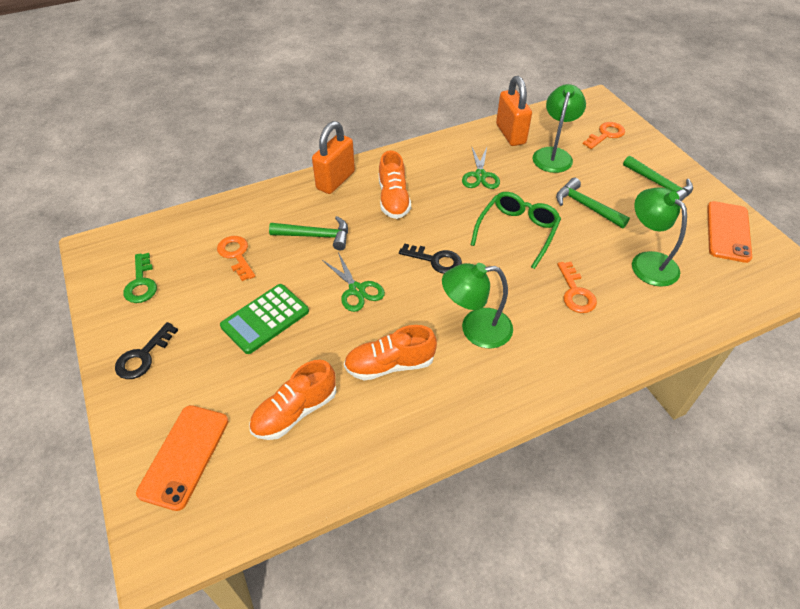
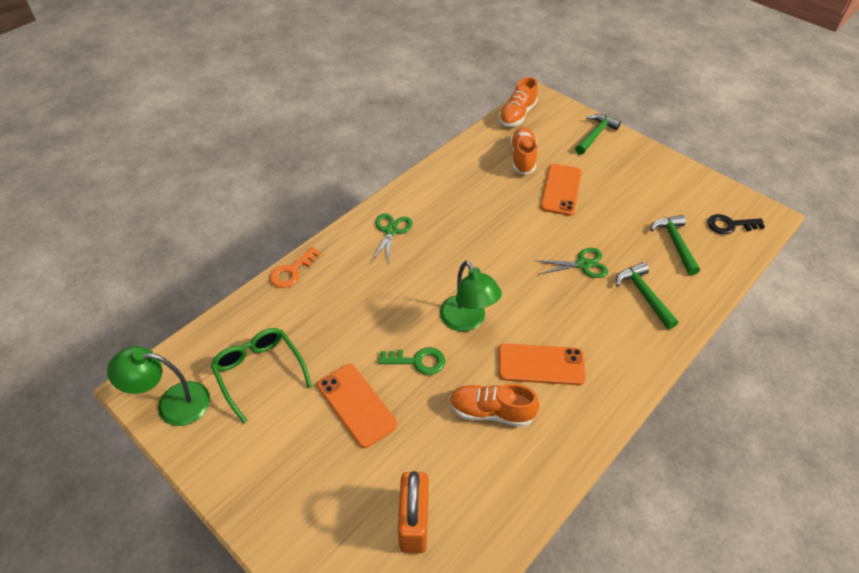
black key: 2 -> 1
green calculator: 1 -> 0
green lamp: 3 -> 2
orange key: 3 -> 1
orange padlock: 2 -> 1
orange phone: 2 -> 3

